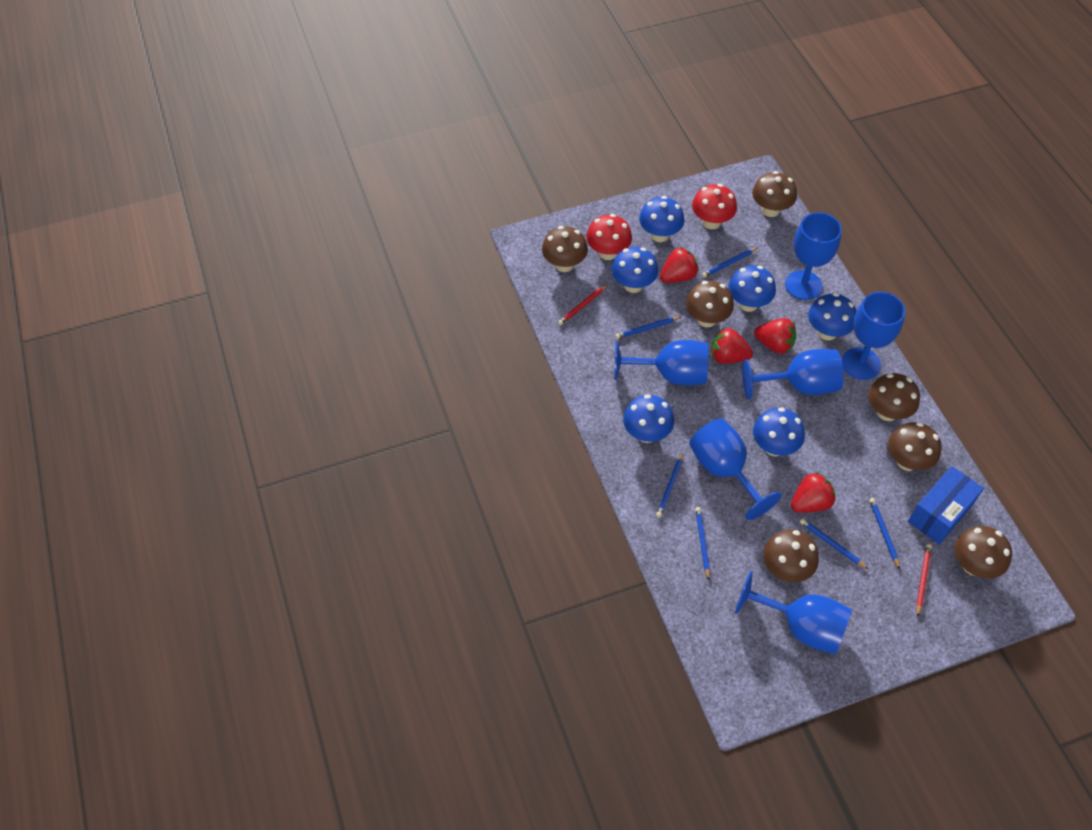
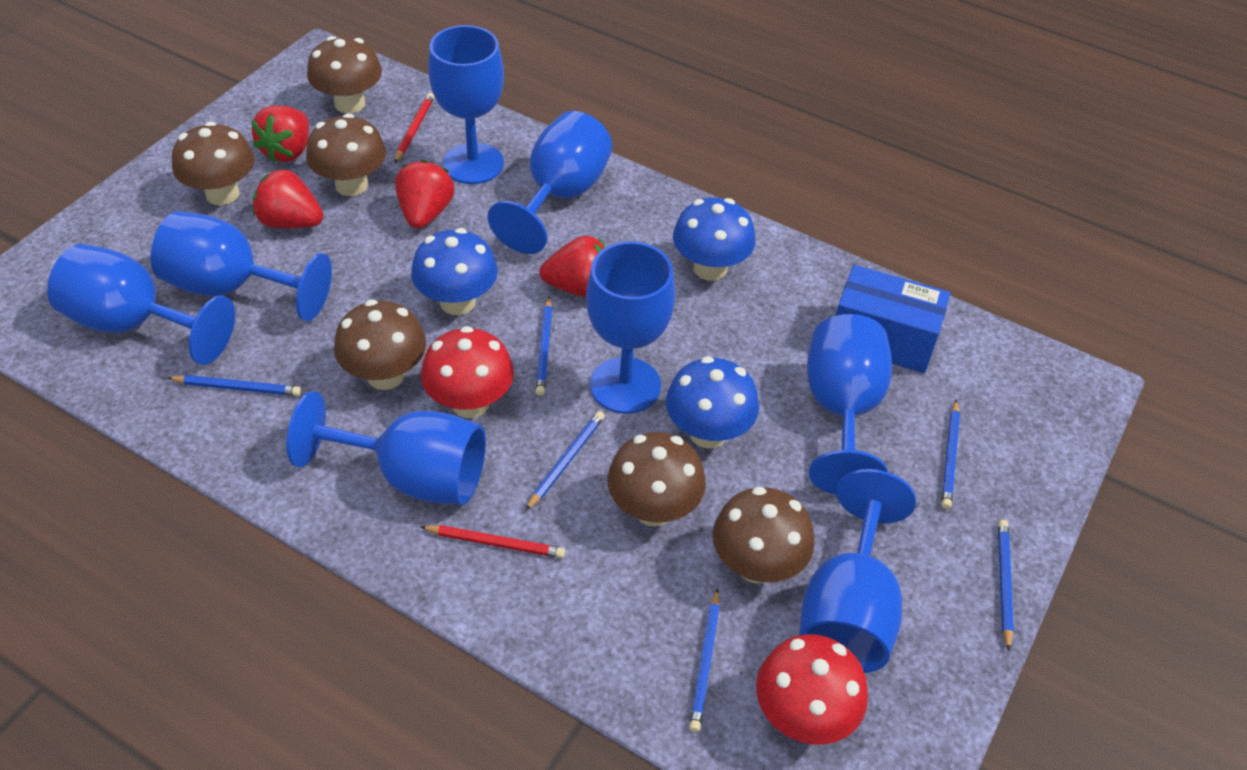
blue goblet: 6 -> 8
blue mushroom: 6 -> 3
brown mushroom: 7 -> 6

